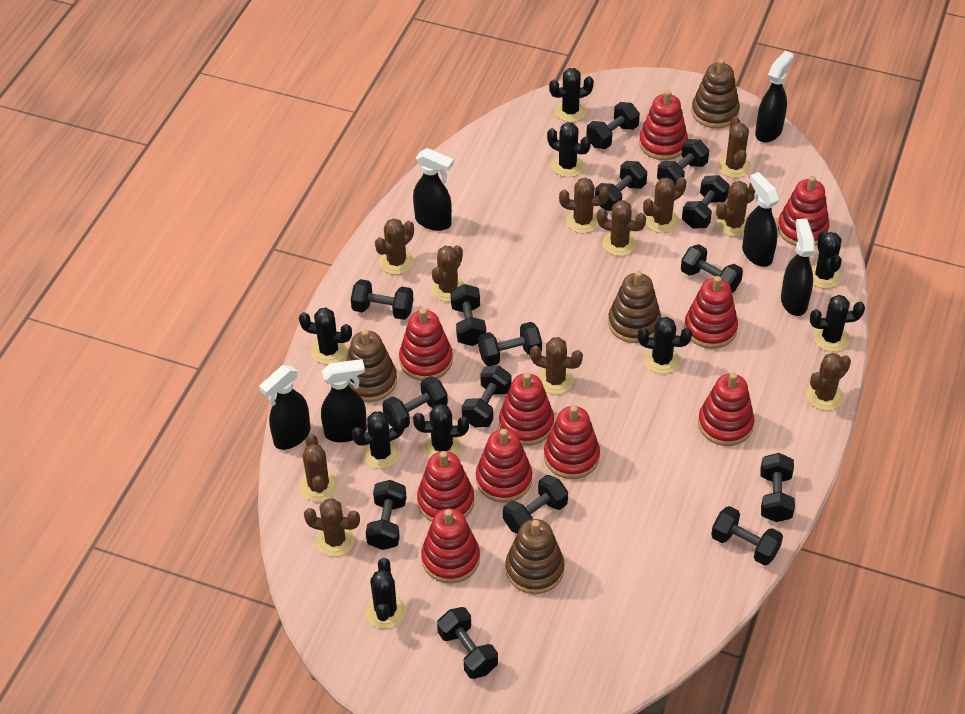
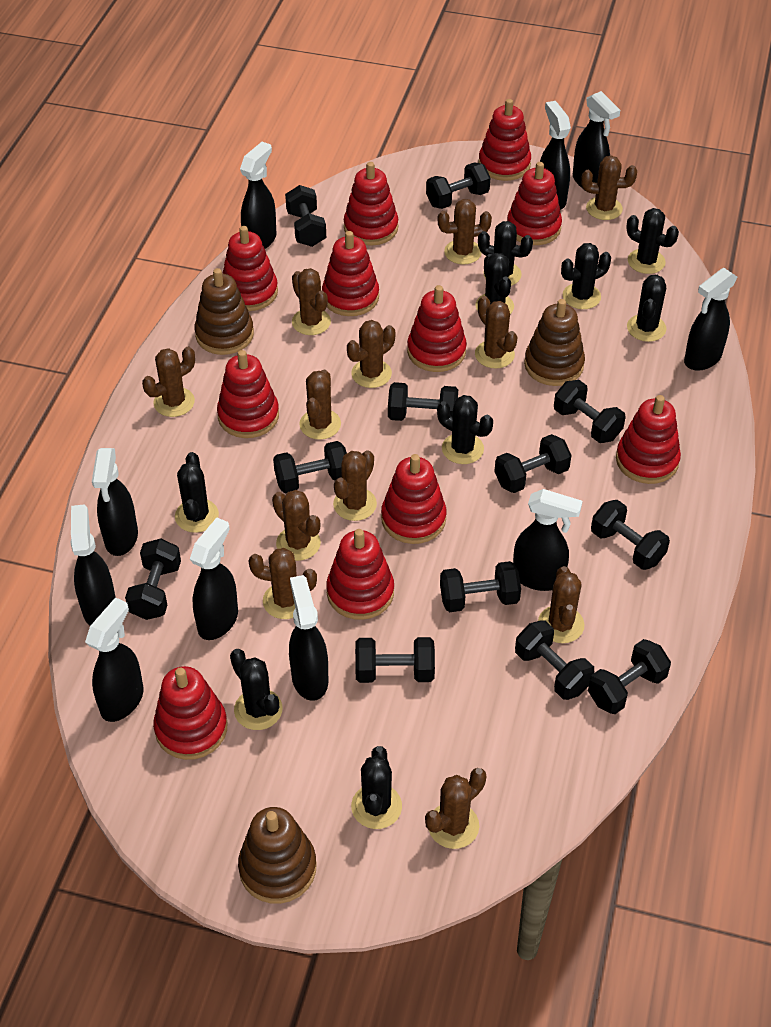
black dumbbell: 15 -> 12
black spray bottle: 6 -> 10
brown cactus: 11 -> 12
brown stacking toy: 4 -> 3
red stacking toy: 10 -> 11

